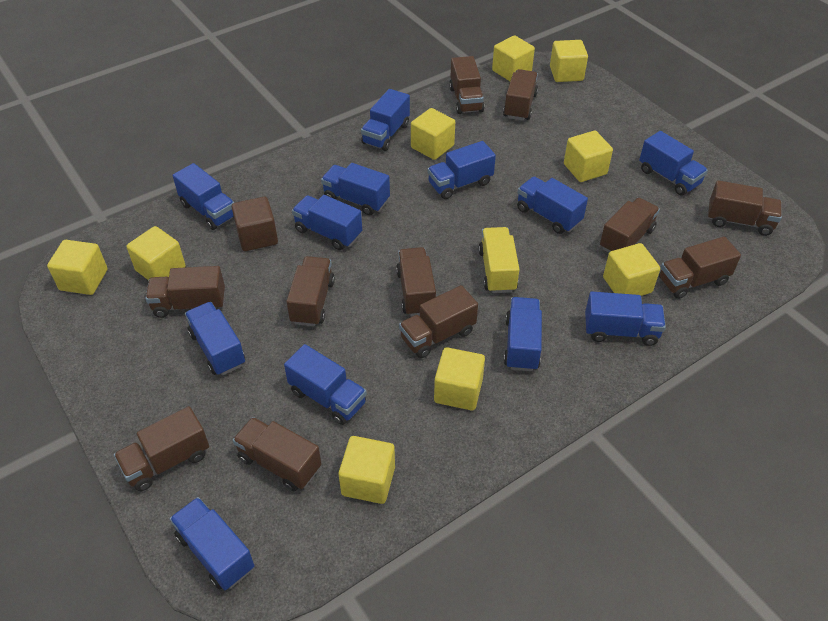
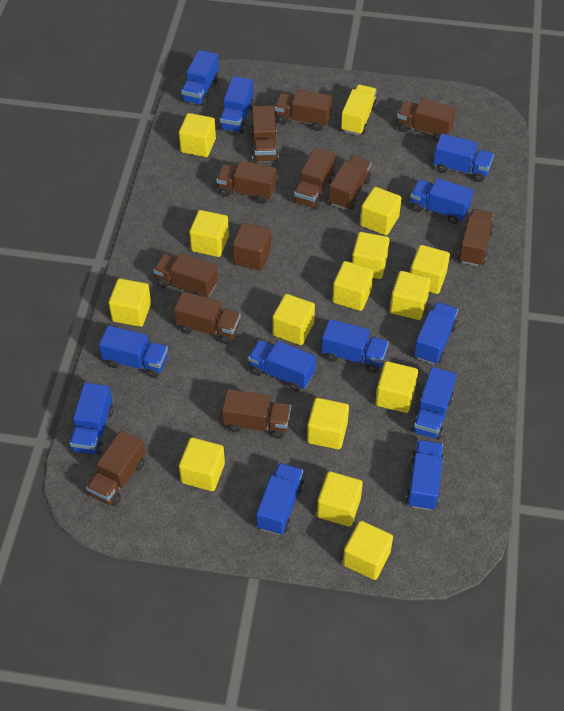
yellow cube: 9 -> 14

